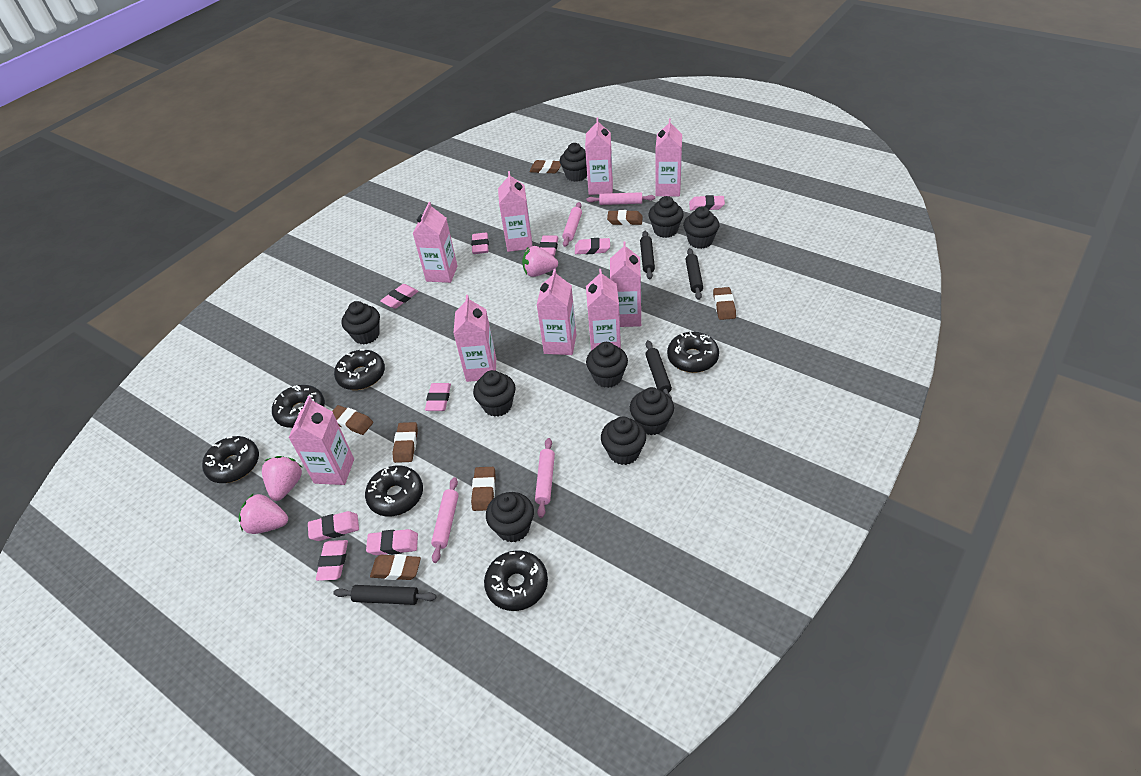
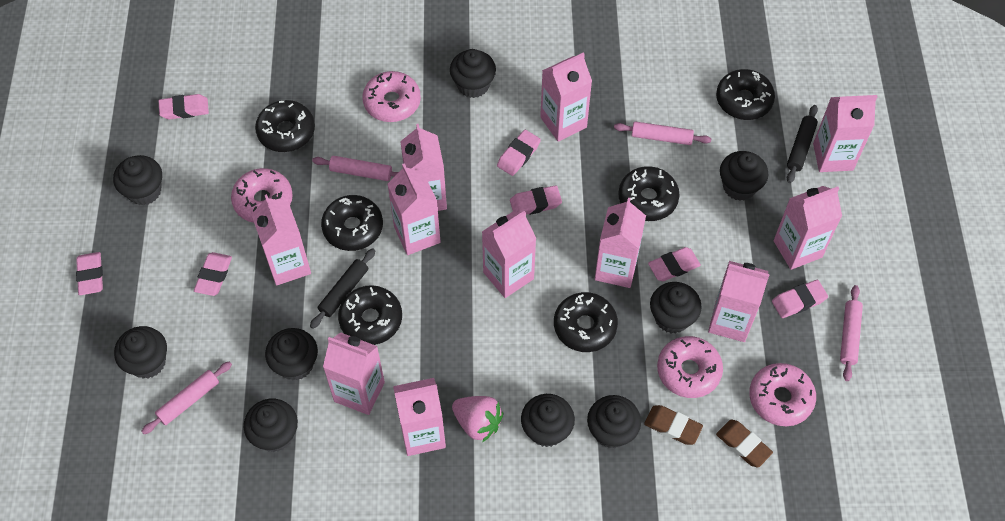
black rolling pin: 4 -> 2
brown eraser: 7 -> 2
pink carton: 9 -> 11
pink donut: 0 -> 4
pink eraser: 9 -> 7
pink strawberry: 3 -> 1

